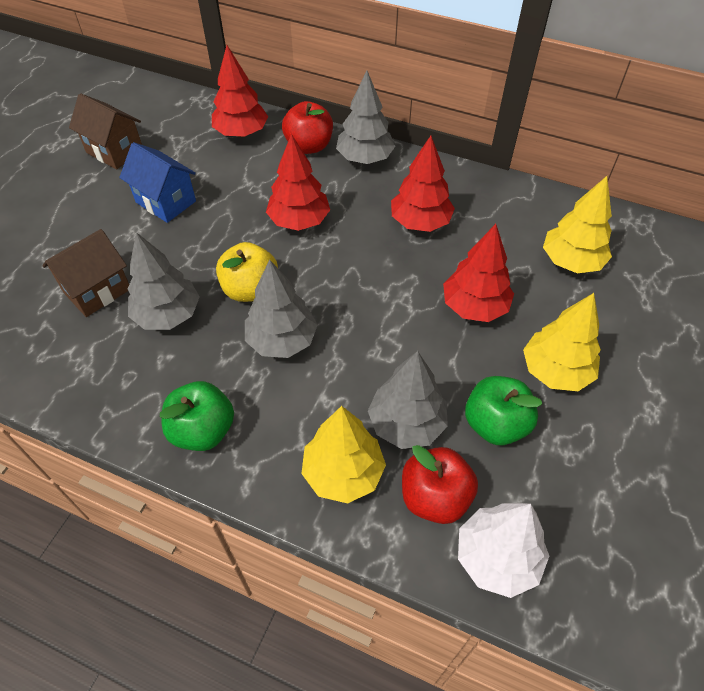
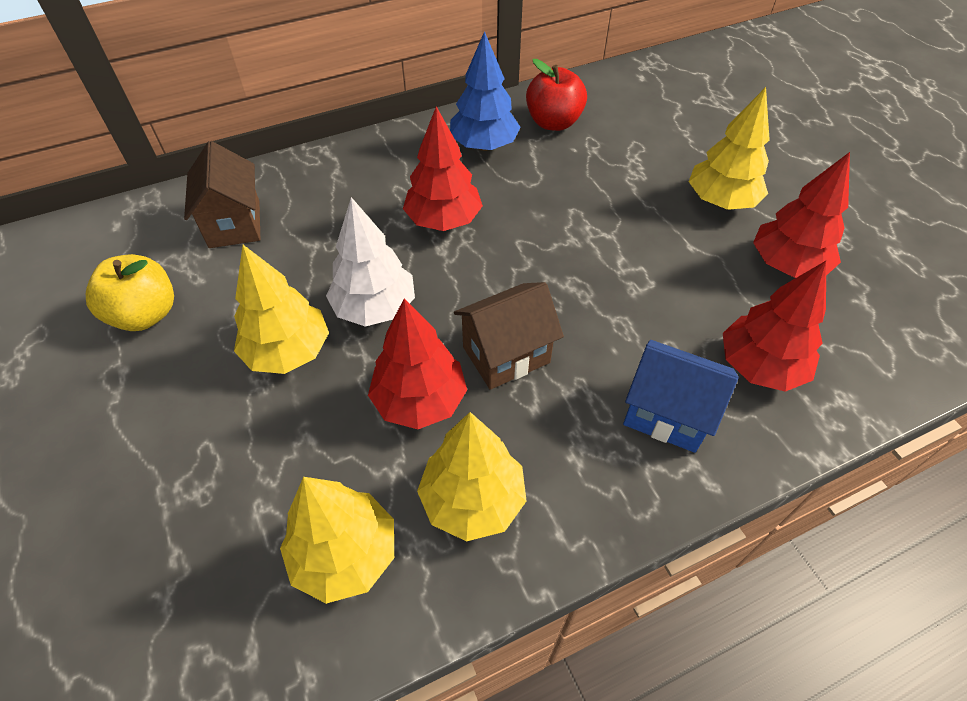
blue tree: 0 -> 1
green apple: 2 -> 0
grey tree: 4 -> 0
red apple: 2 -> 1
yellow tree: 3 -> 4

